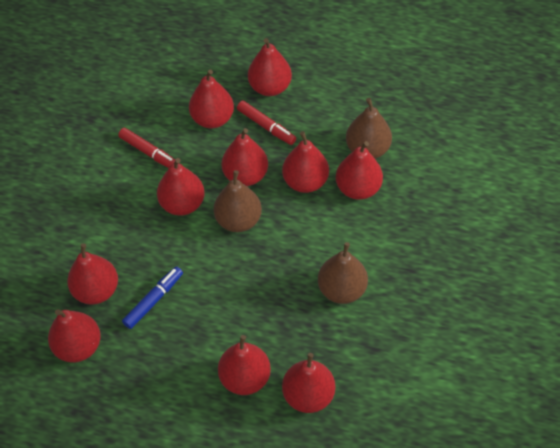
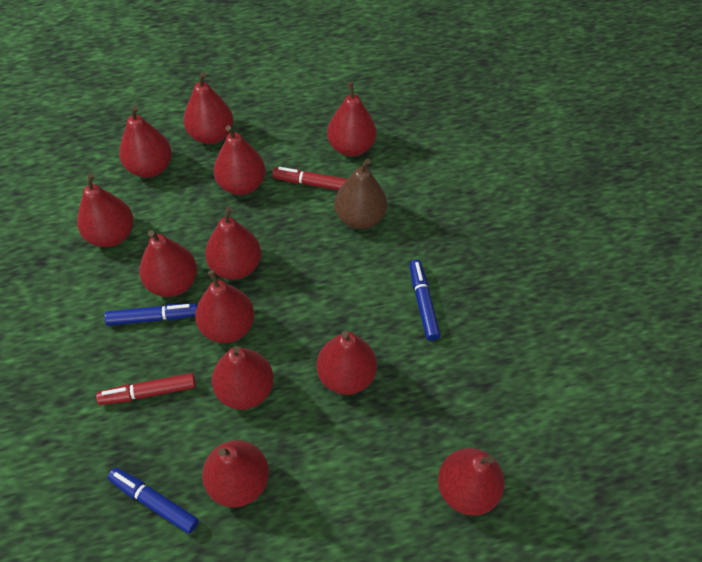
blue marker: 1 -> 3
brown pear: 3 -> 1
red pear: 10 -> 12

